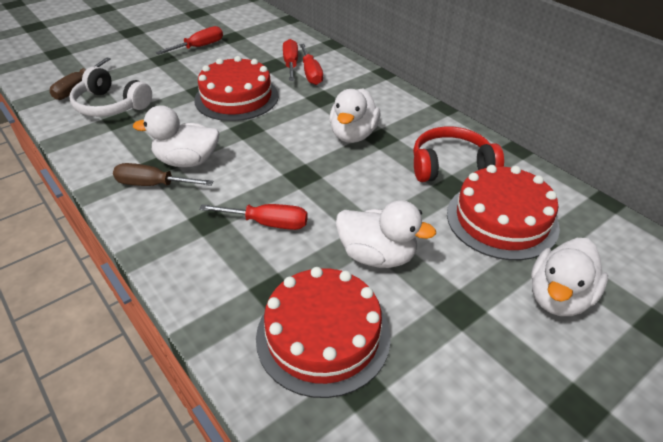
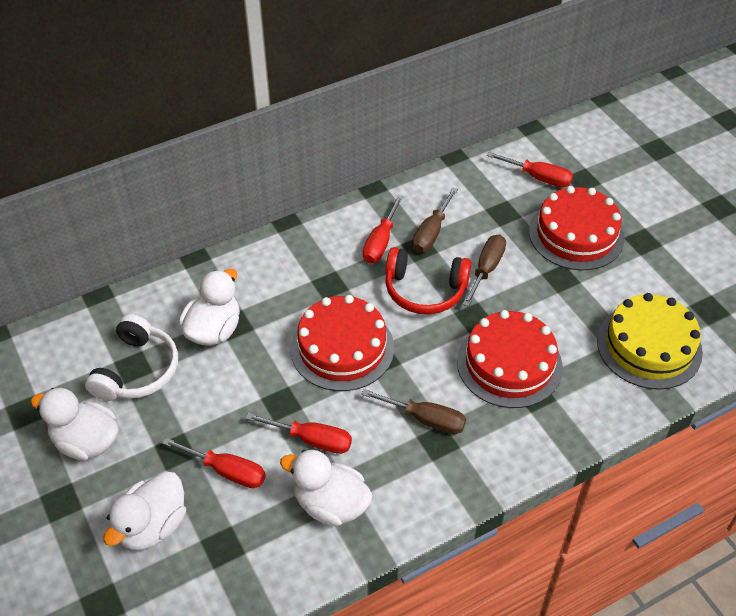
brown screwdriver: 2 -> 3
yellow cake: 0 -> 1

